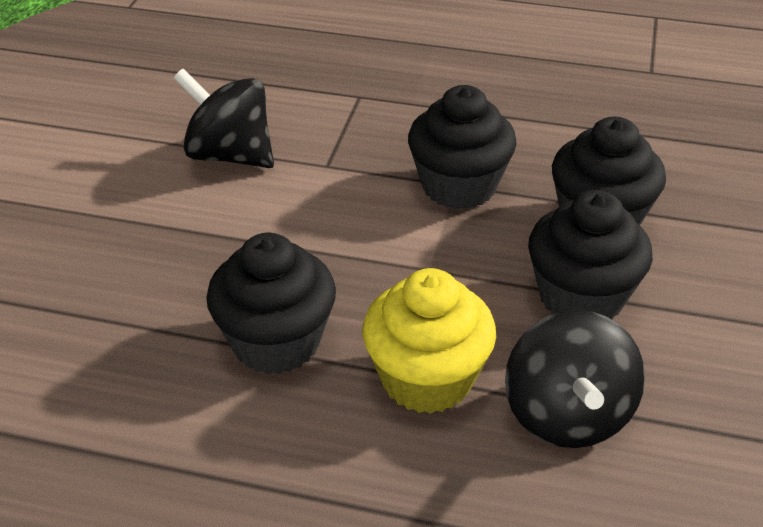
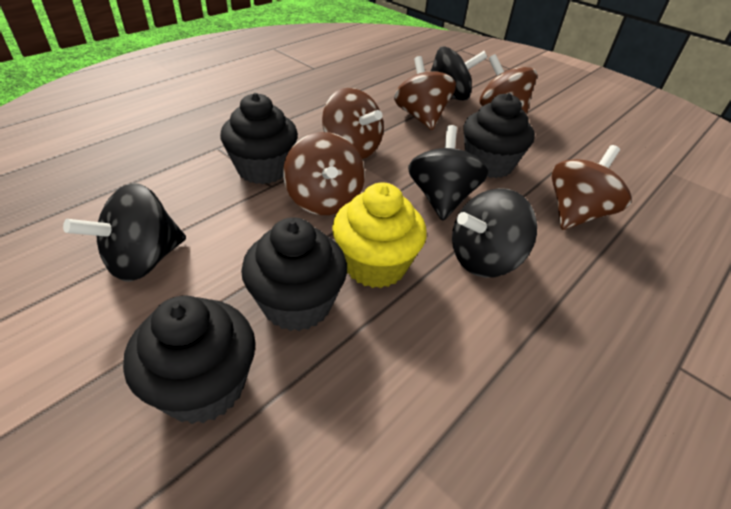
black spinning top: 2 -> 4
brown spinning top: 0 -> 5

